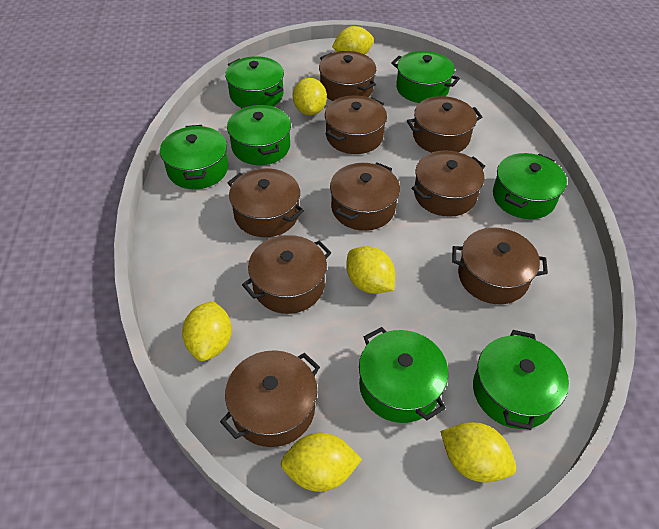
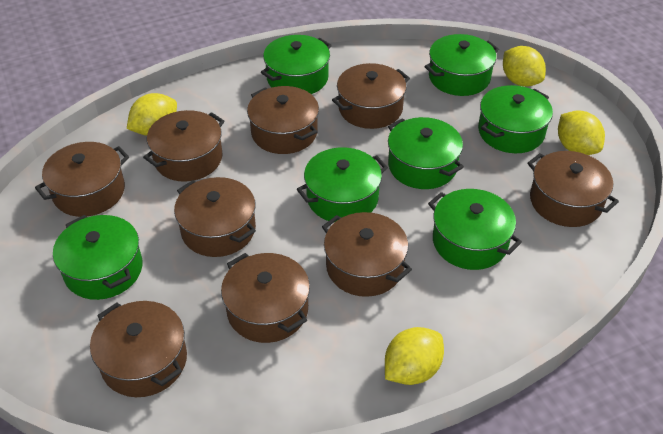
yellow lemon: 6 -> 4

